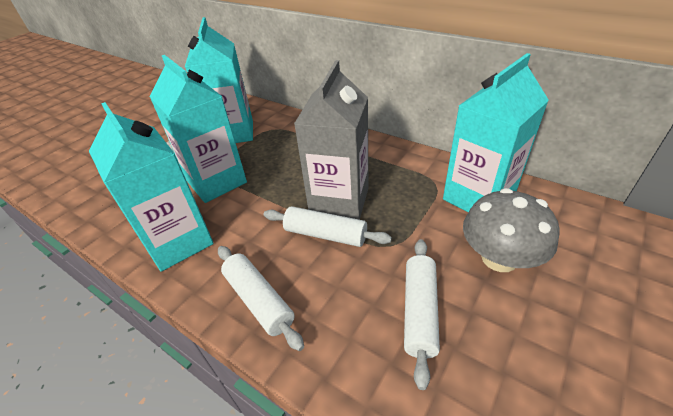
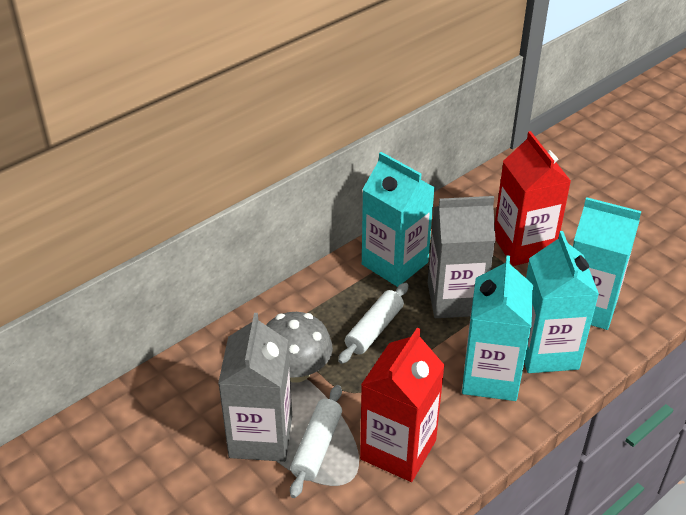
grey carton: 1 -> 2
red carton: 0 -> 2
white rolling pin: 3 -> 2

